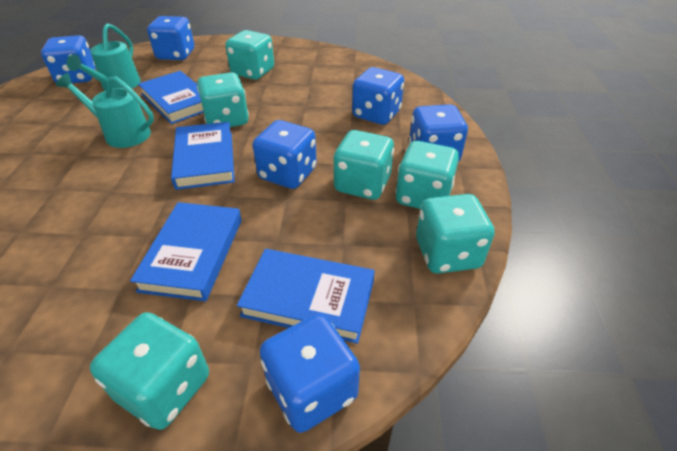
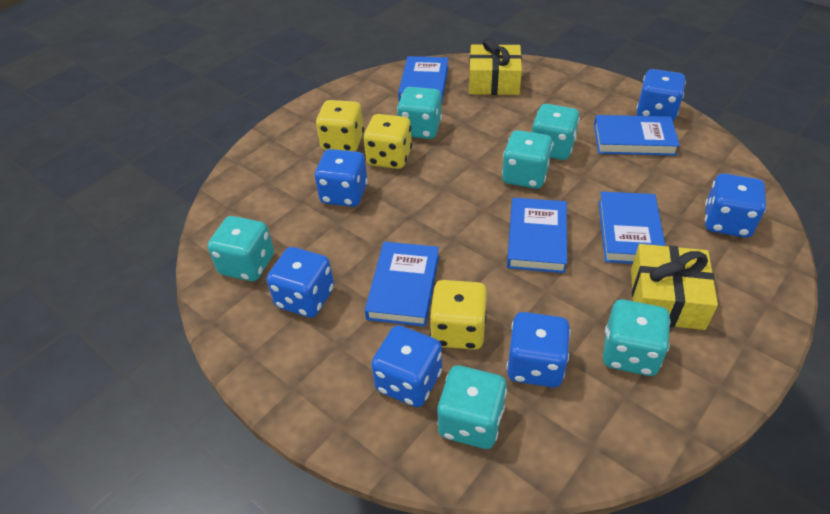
blue book: 4 -> 5
turquoise watering can: 2 -> 0
yellow dice: 0 -> 3
yellow gift: 0 -> 2

